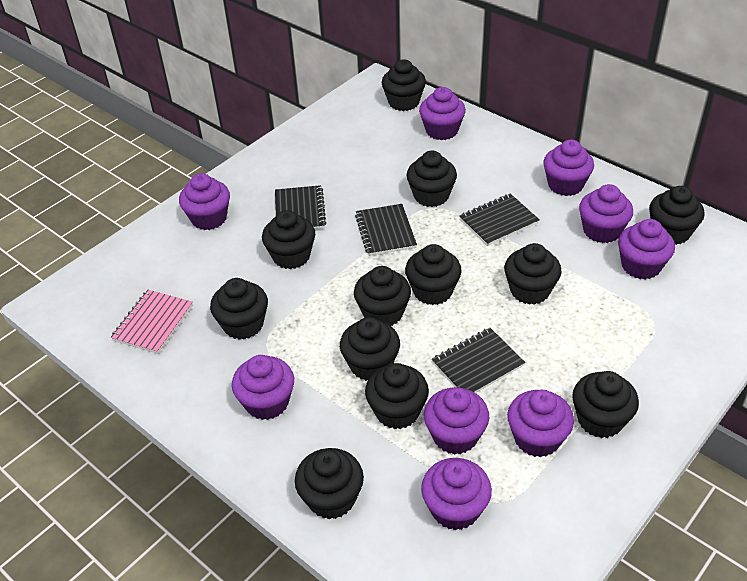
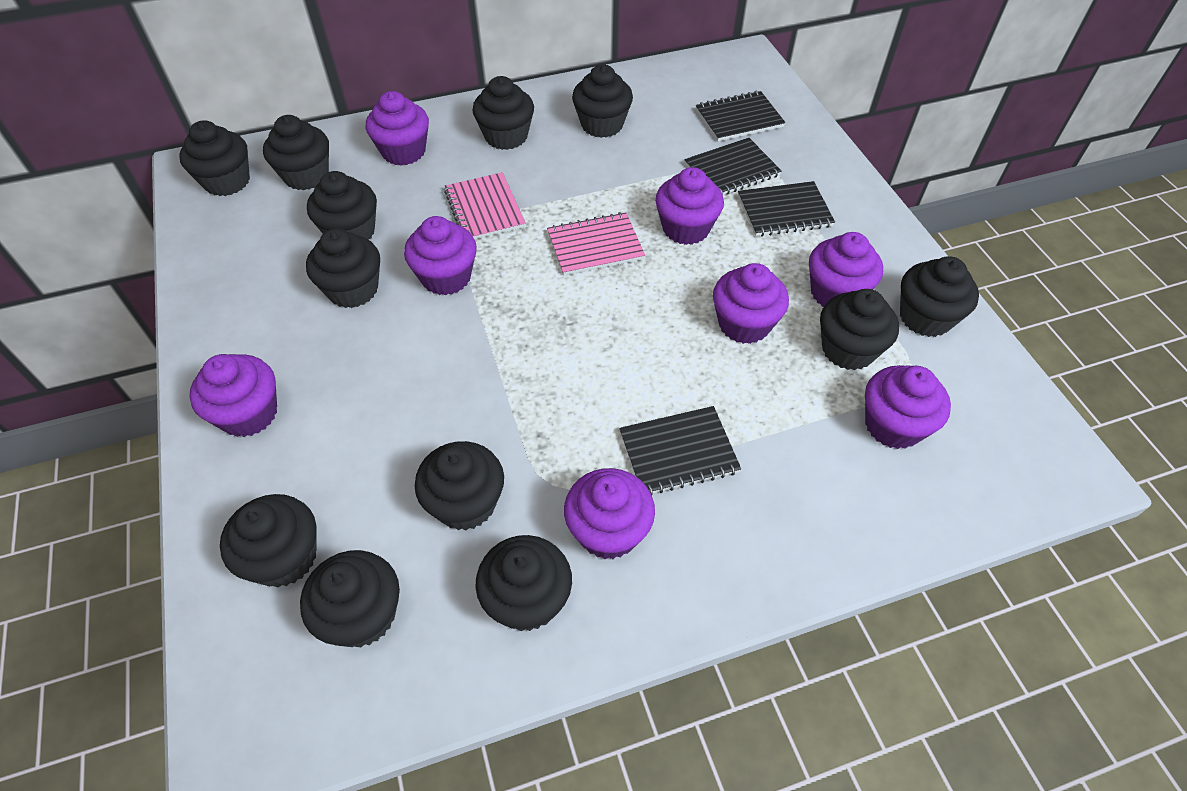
pink notebook: 1 -> 2
purple cupcake: 9 -> 8

